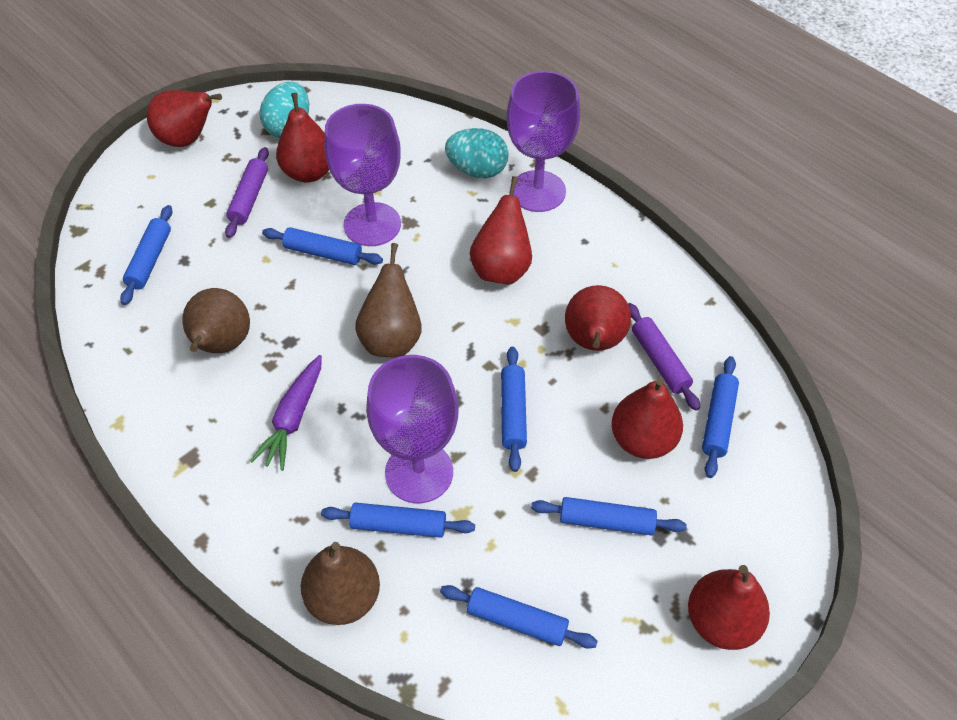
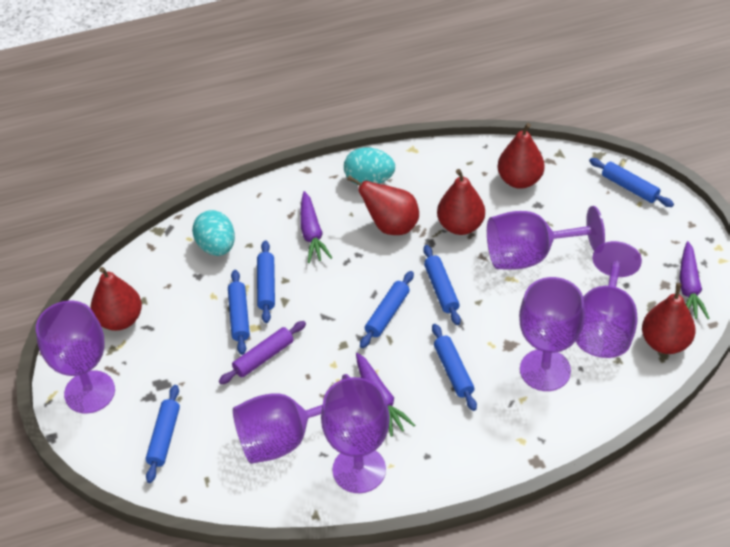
brown pear: 3 -> 0
purple carrot: 1 -> 3
purple goblet: 3 -> 6
purple rolling pin: 2 -> 1
red pear: 6 -> 5

